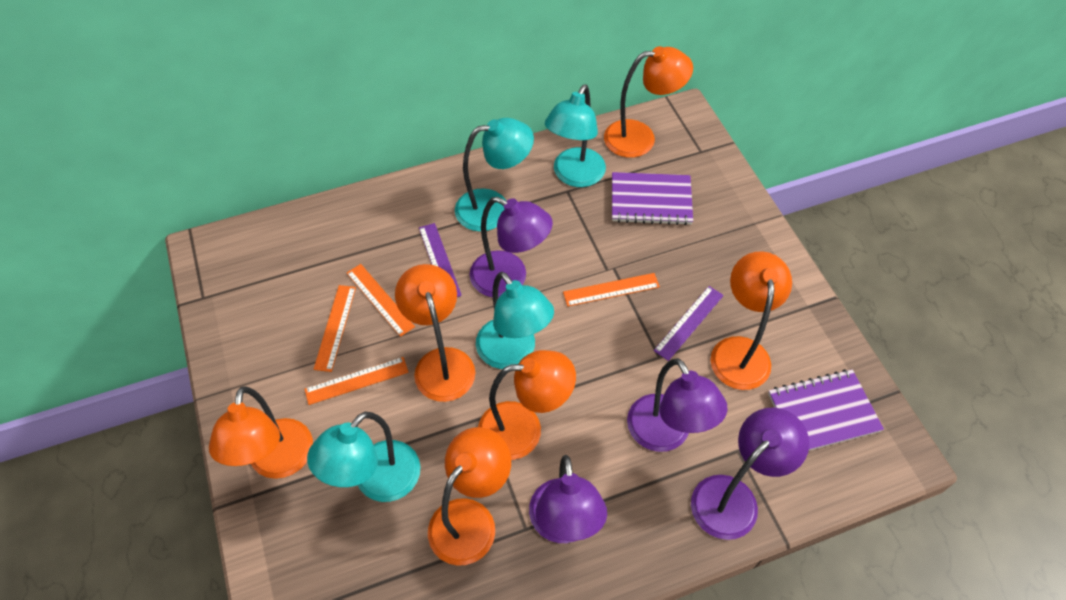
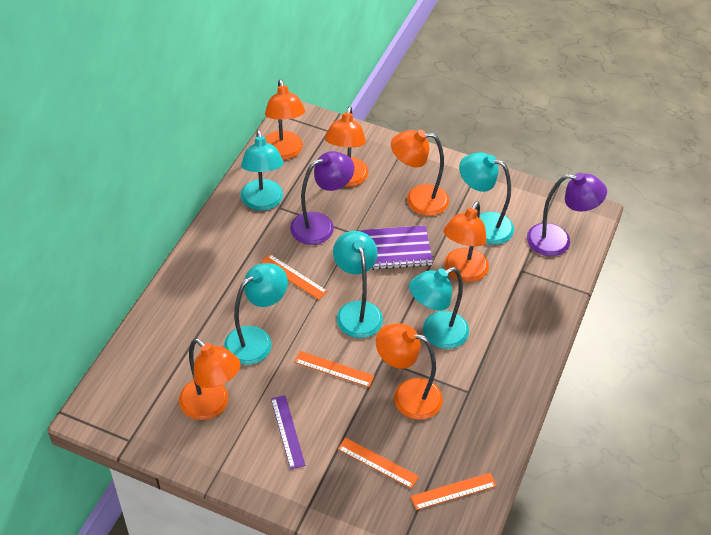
purple lamp: 4 -> 2
purple notebook: 2 -> 1
purple ruler: 2 -> 1
turquoise lamp: 4 -> 5

